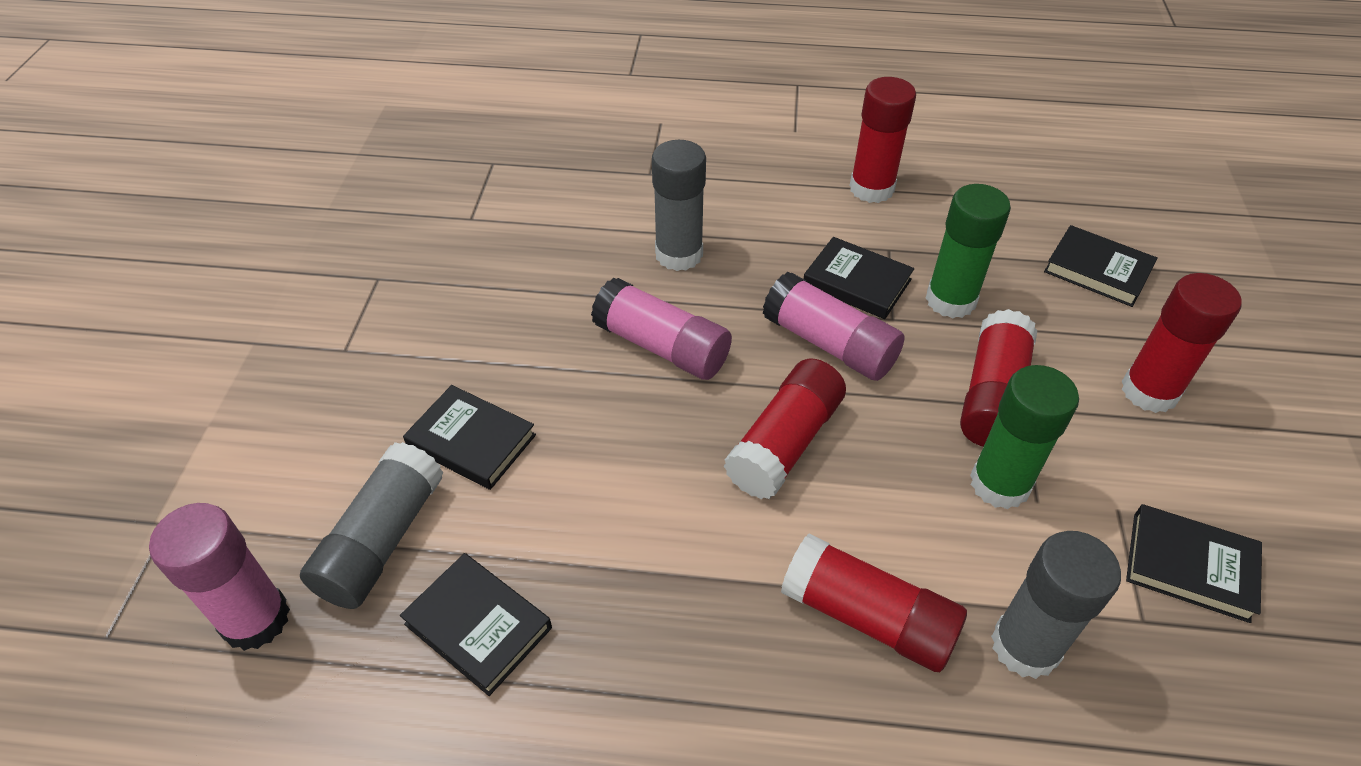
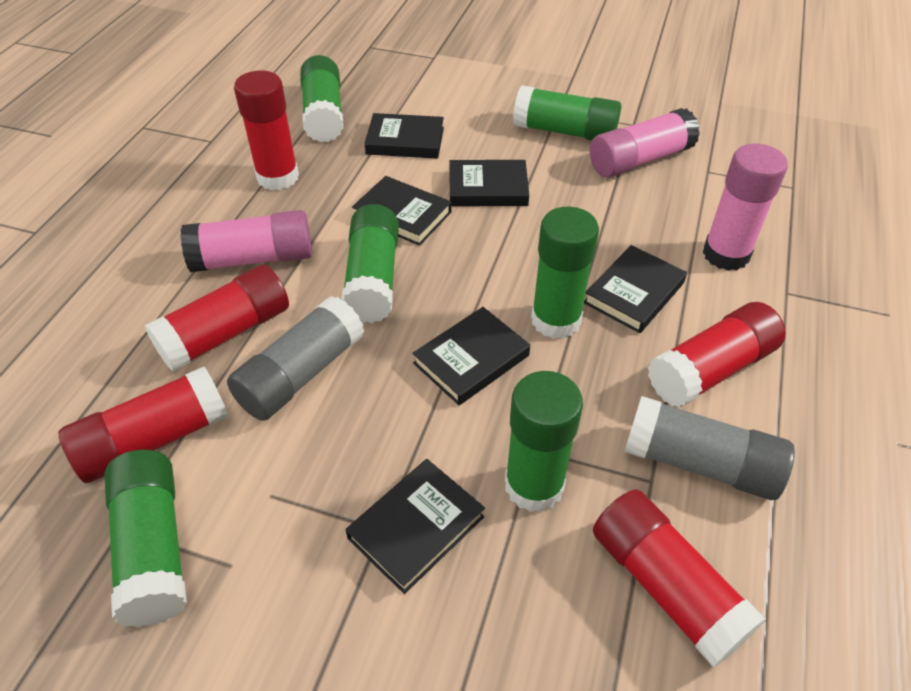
black book: 5 -> 6
green glue stick: 2 -> 6
grey glue stick: 3 -> 2

